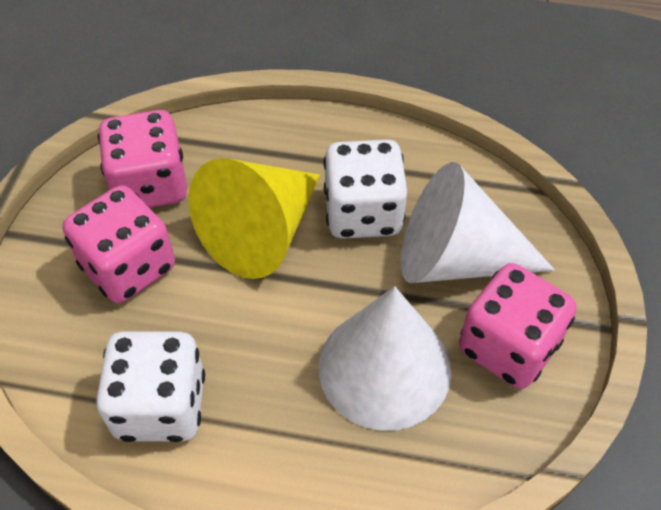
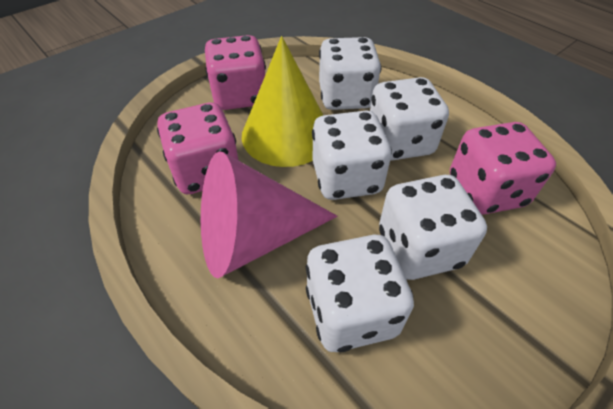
pink cone: 0 -> 1
white cone: 2 -> 0
white dice: 2 -> 5

